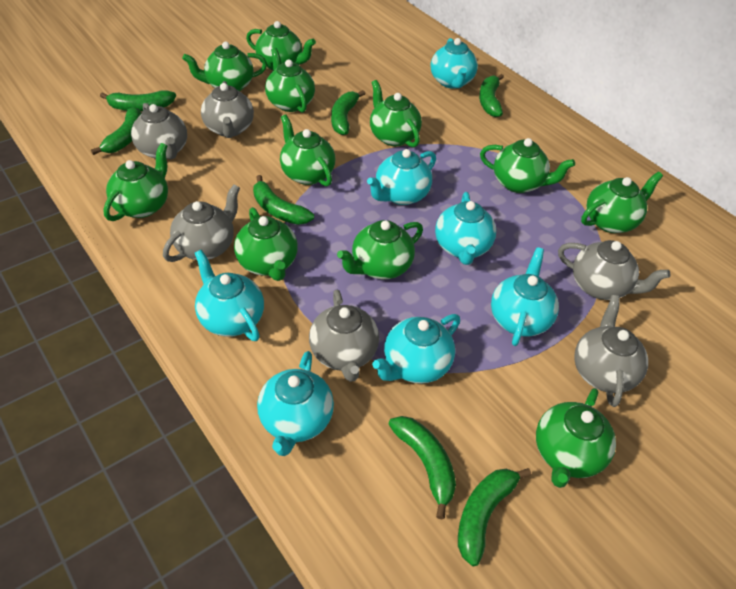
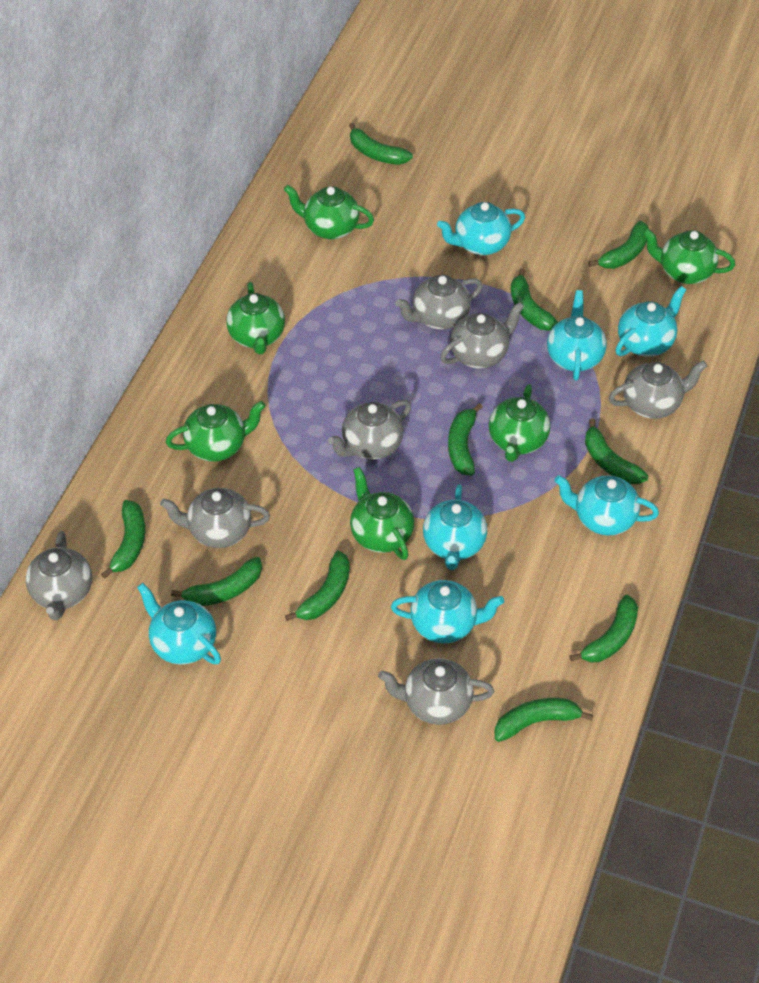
green banana: 7 -> 10
green teapot: 11 -> 6
grey teapot: 6 -> 7

